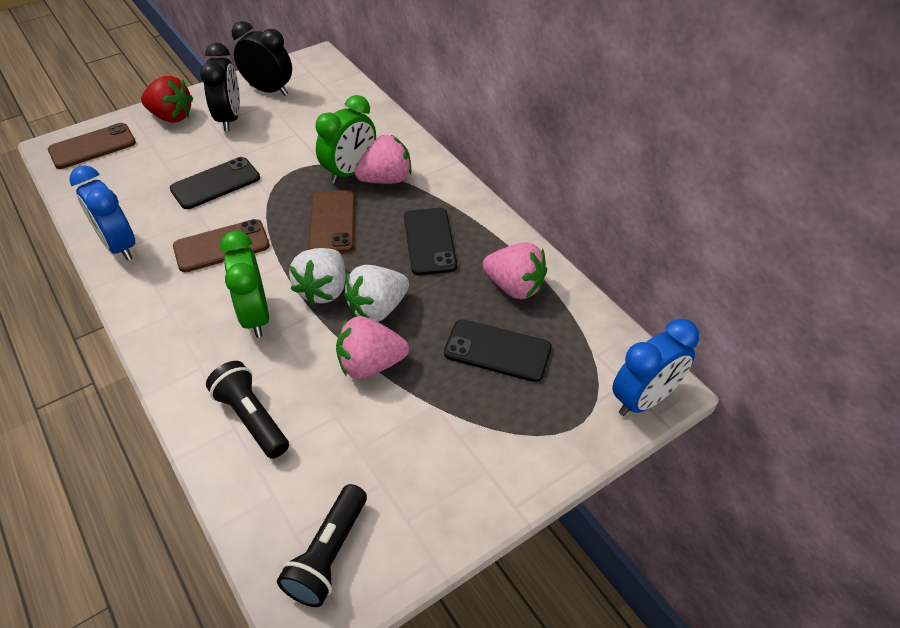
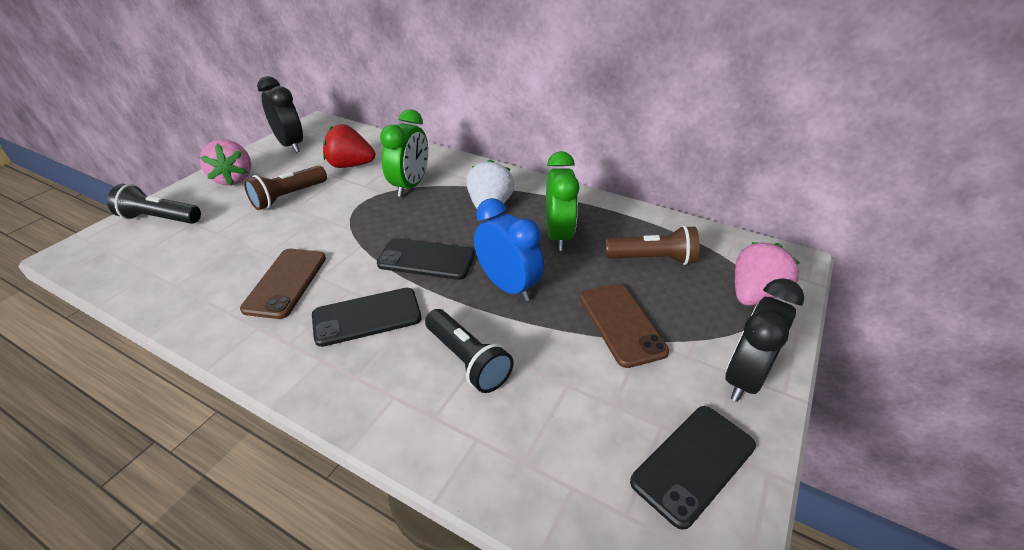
blue clock: 2 -> 1
brown flashlight: 0 -> 2
brown phone: 3 -> 2
pink strawberry: 3 -> 2
white strawberry: 2 -> 1

